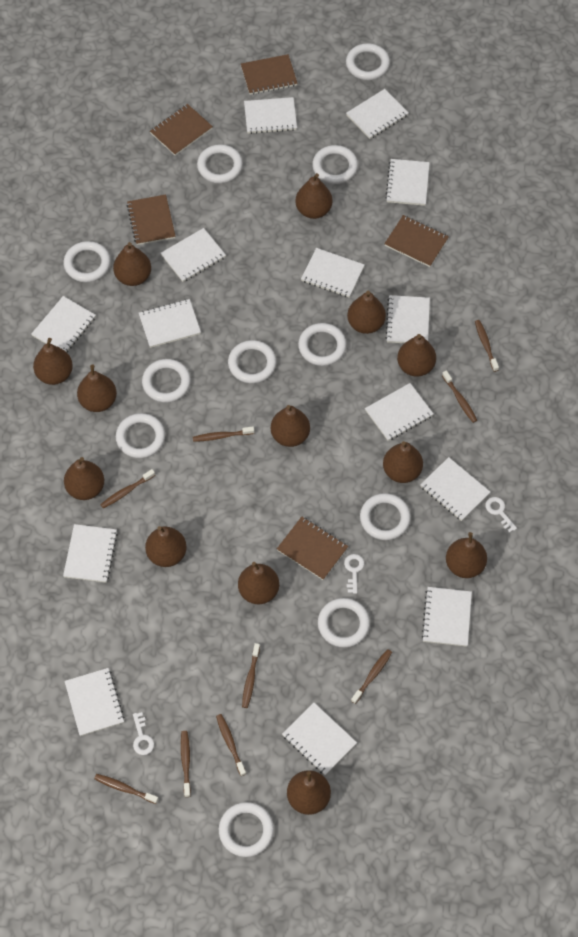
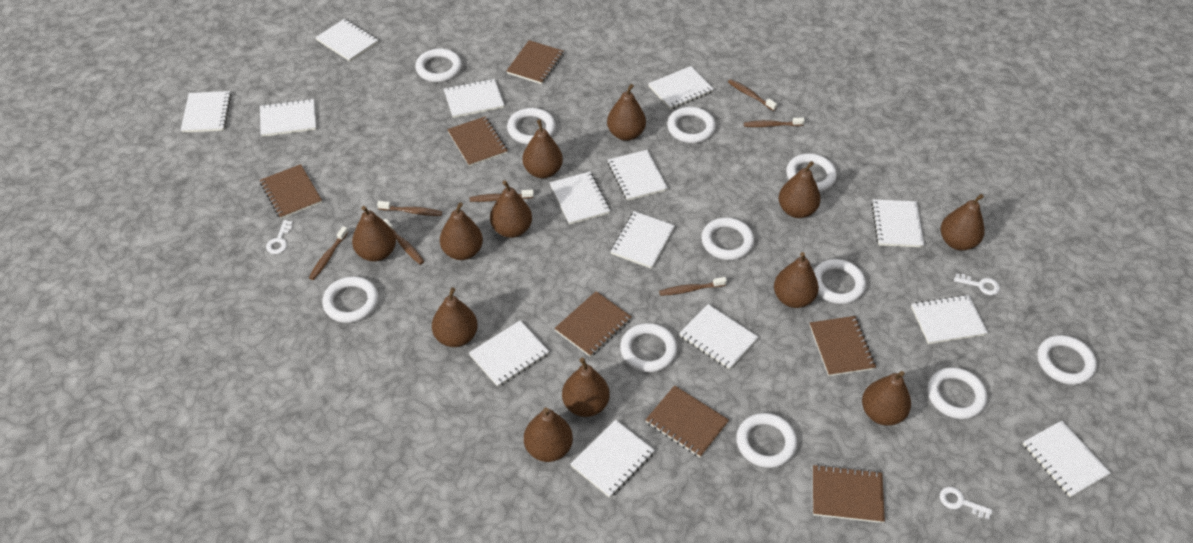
brown notebook: 5 -> 7
brown pear: 13 -> 12
brown toothbrush: 9 -> 7

